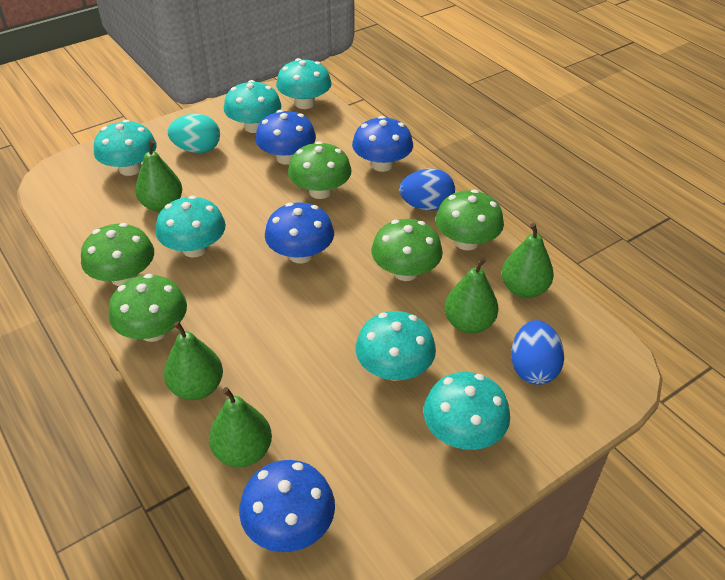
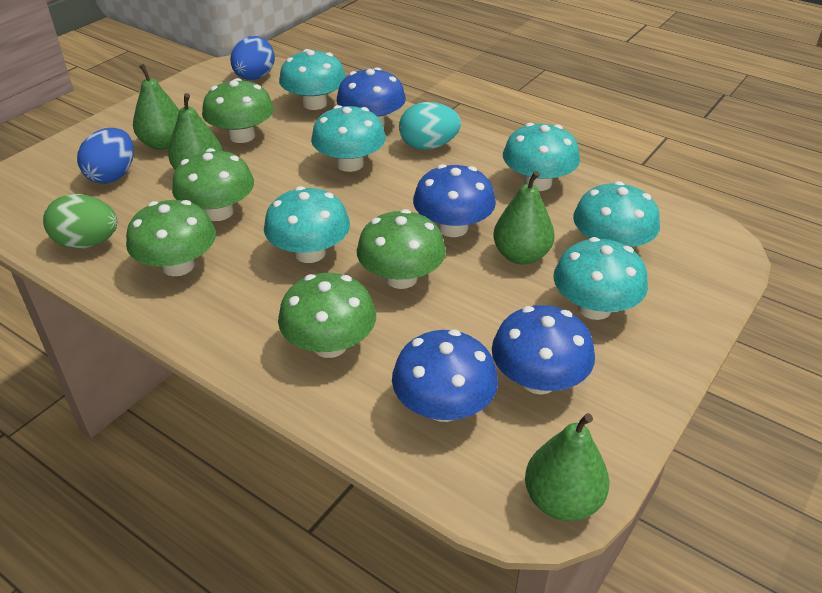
green egg: 0 -> 1
green pear: 5 -> 4

